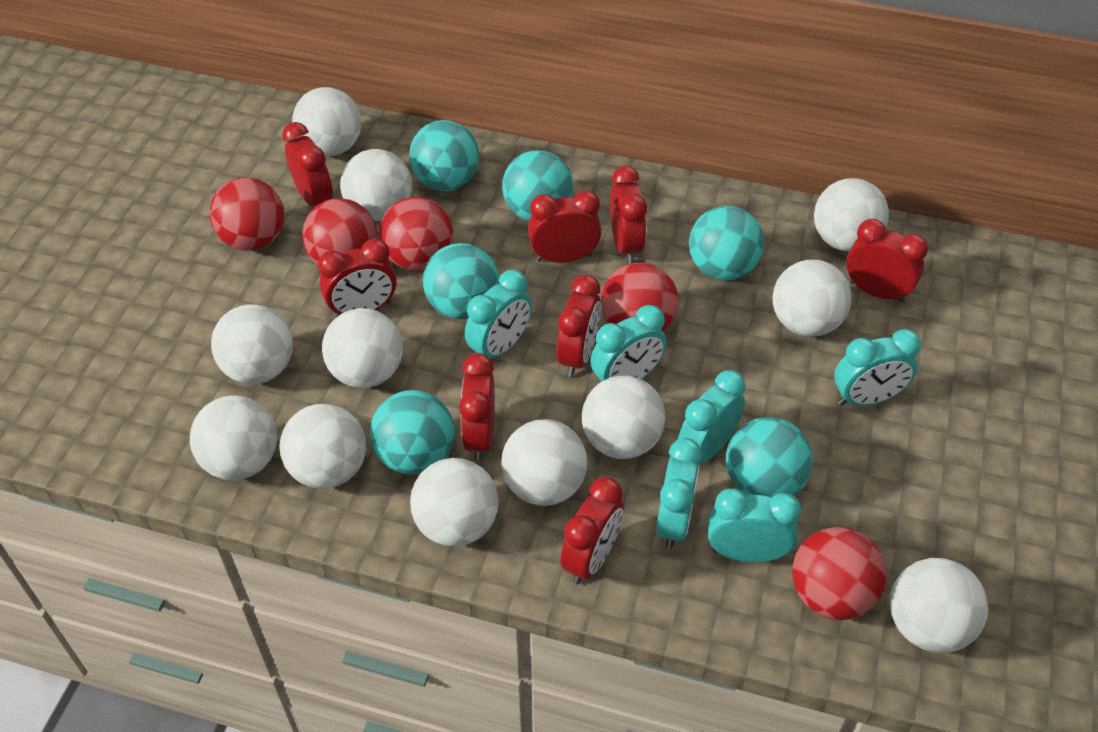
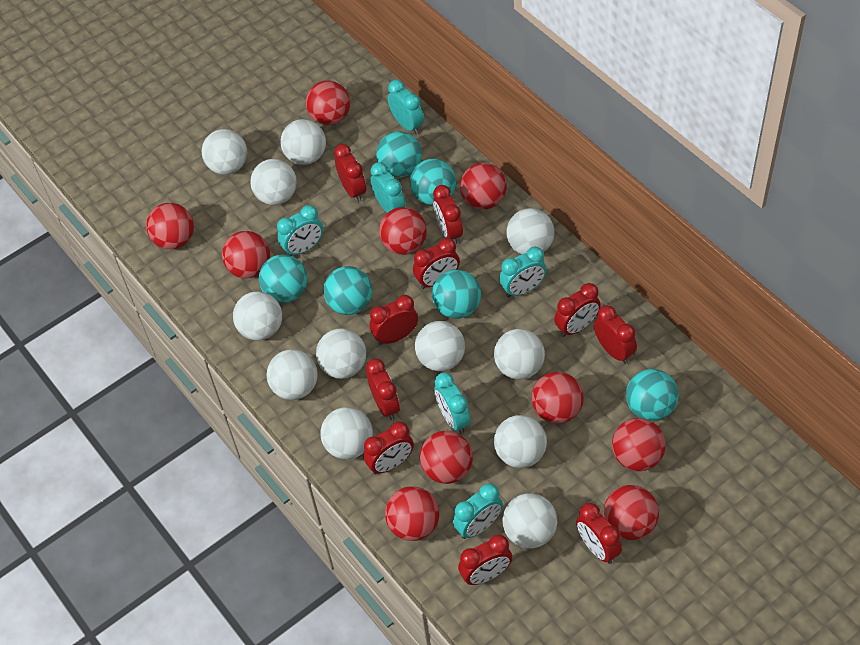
red ball: 5 -> 10
red clock: 8 -> 10

